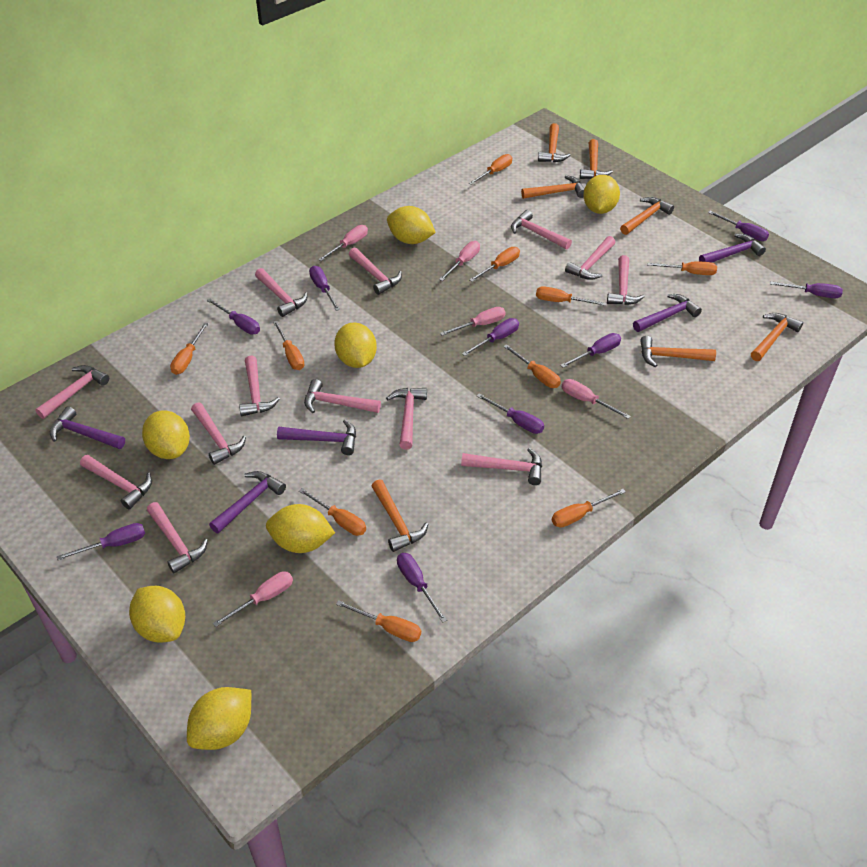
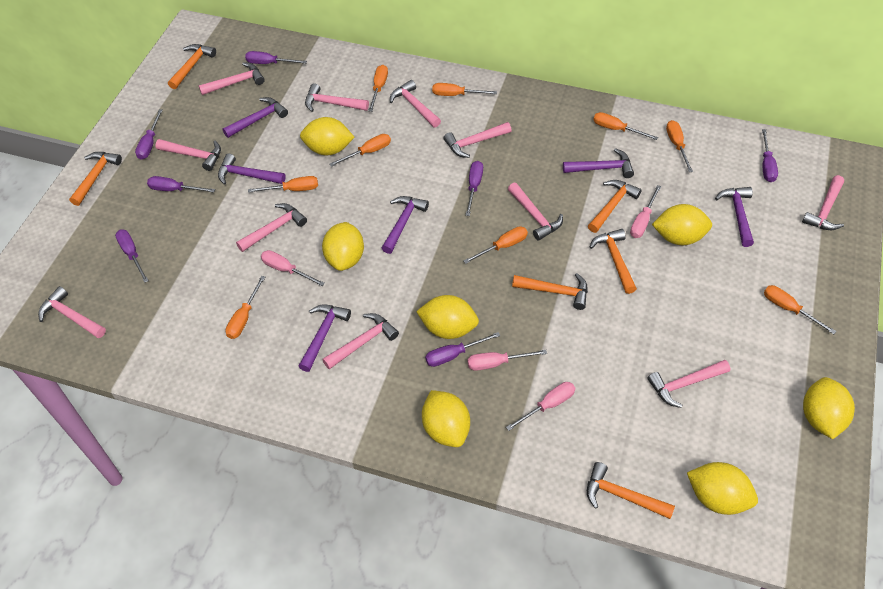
orange hammer: 7 -> 6
orange screwdriver: 10 -> 9
pink hammer: 13 -> 11
pink screwdriver: 5 -> 4
purple hammer: 5 -> 6
purple screwdriver: 9 -> 7

